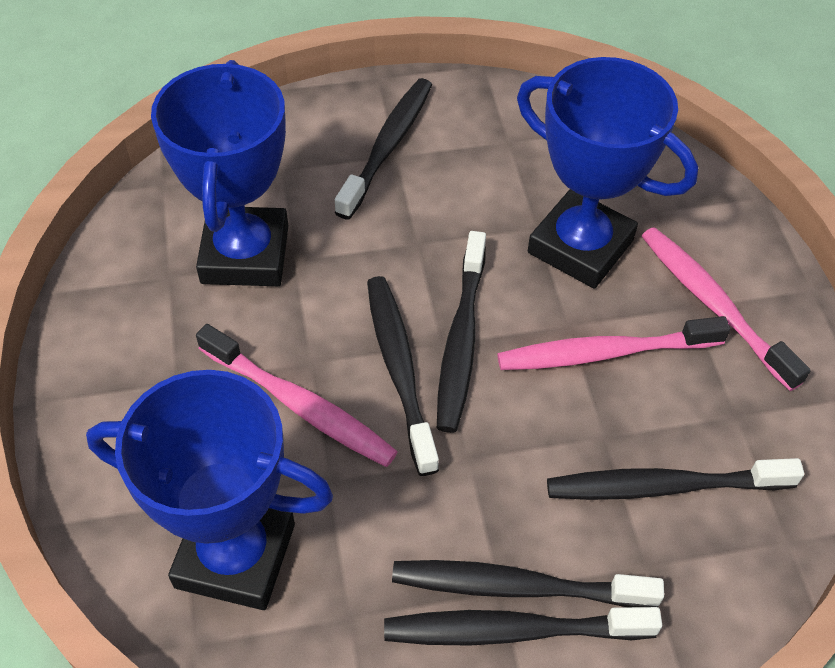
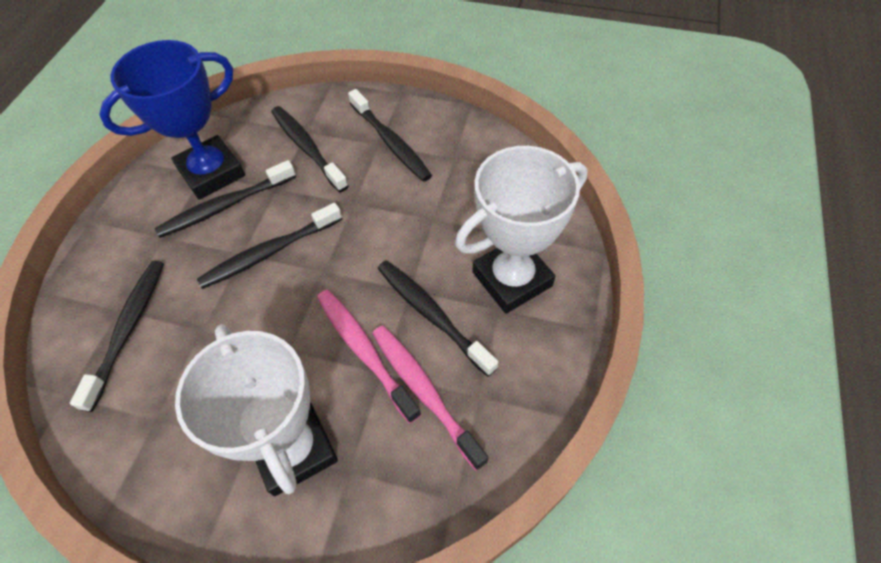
blue trophy: 3 -> 1
pink toothbrush: 3 -> 2
white trophy: 0 -> 2

